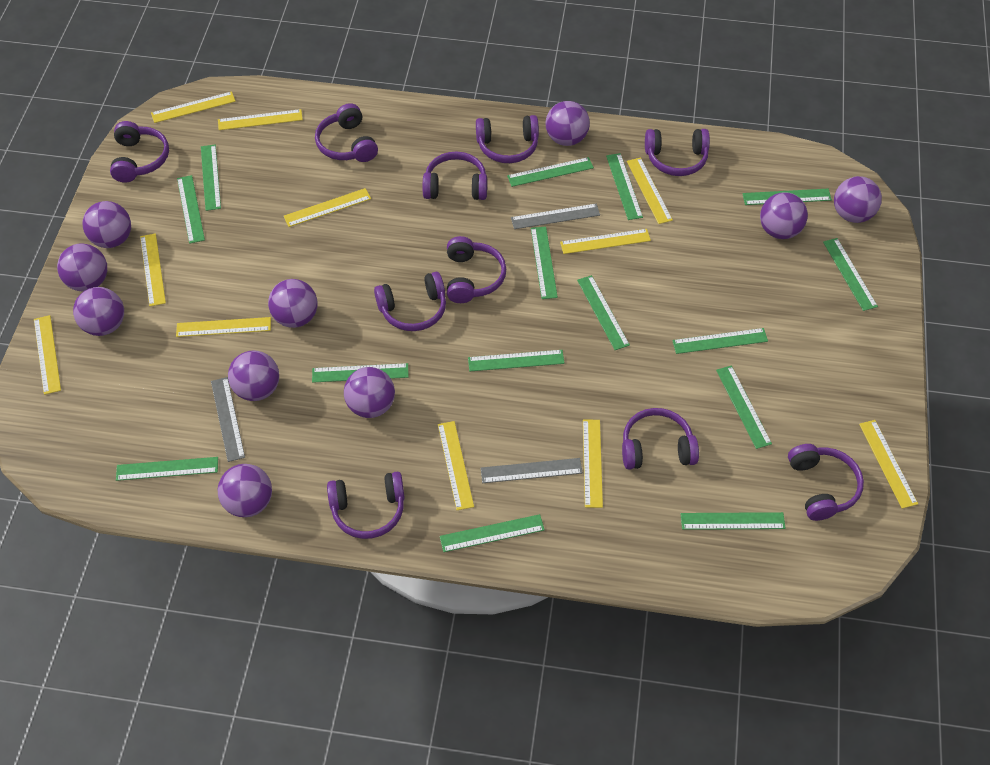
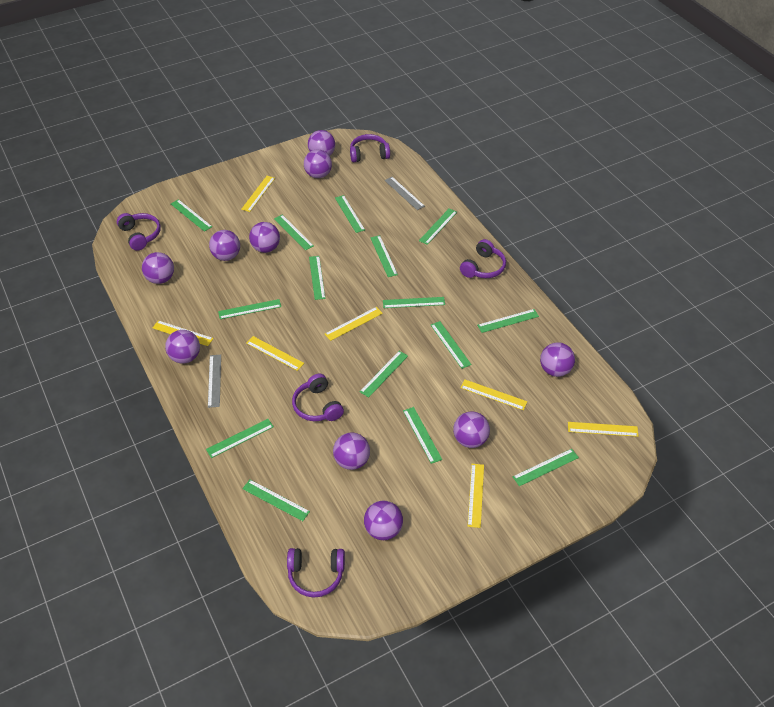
grey ruler: 3 -> 2
purple headphones: 10 -> 5
yellow ruler: 11 -> 7

